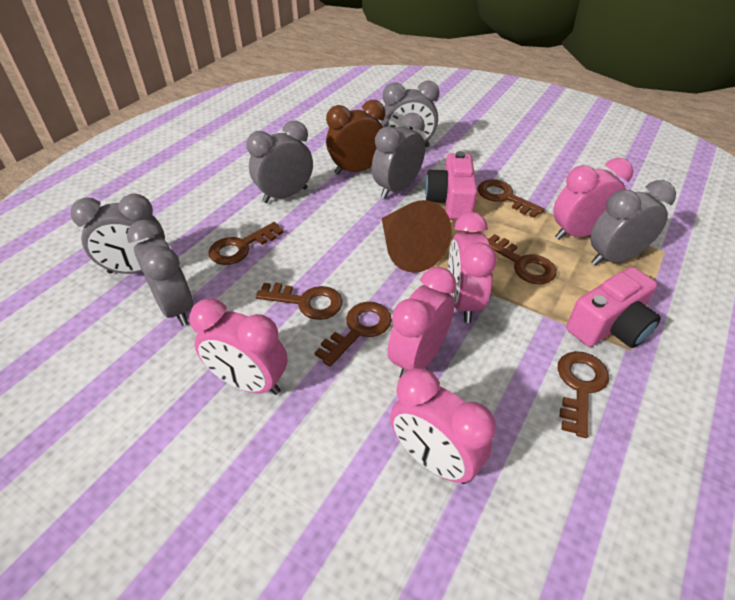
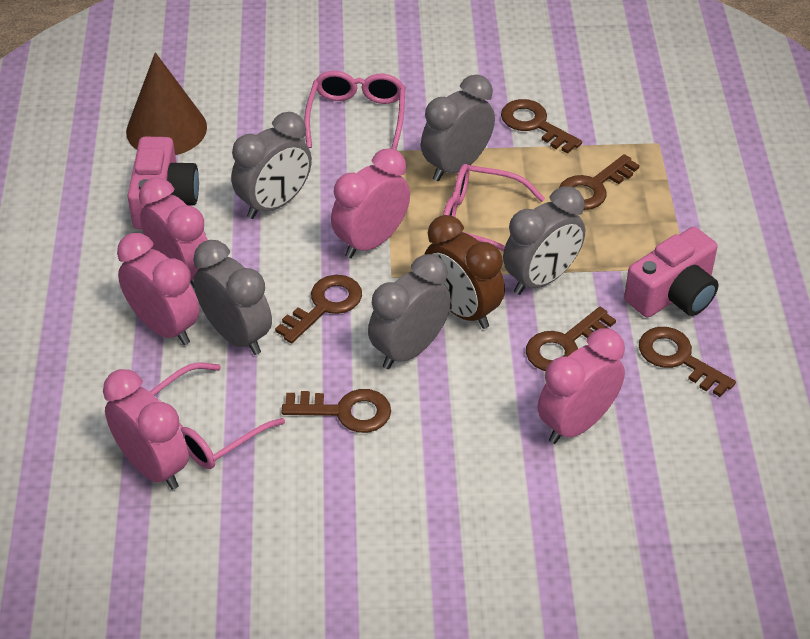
grey clock: 6 -> 5
pink glasses: 0 -> 3

